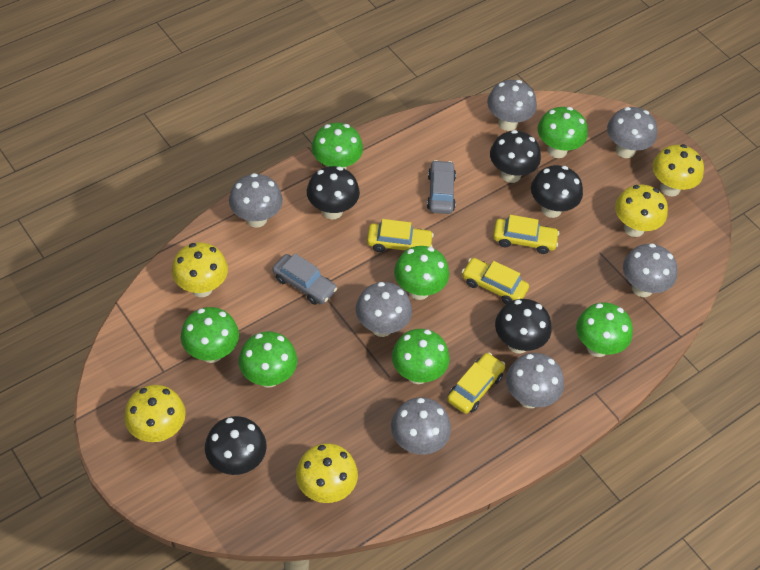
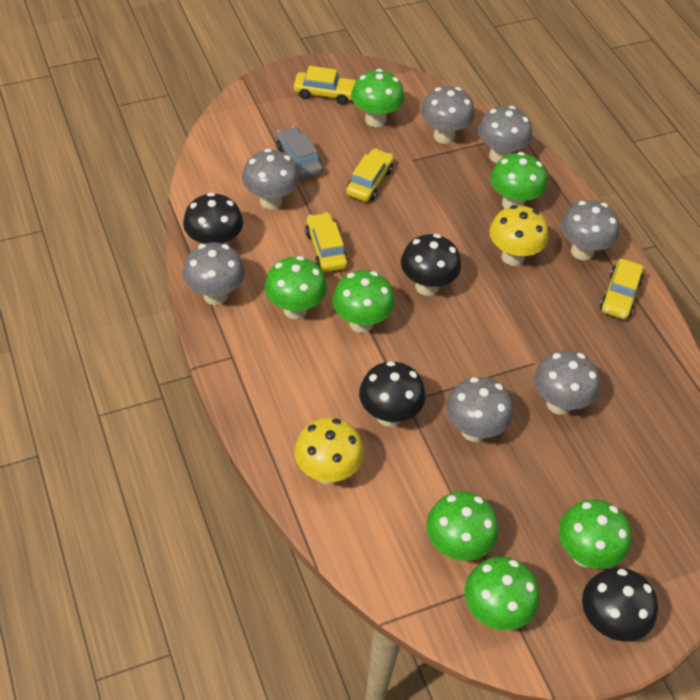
black mushroom: 5 -> 4
grey car: 2 -> 1
yellow mushroom: 5 -> 2

